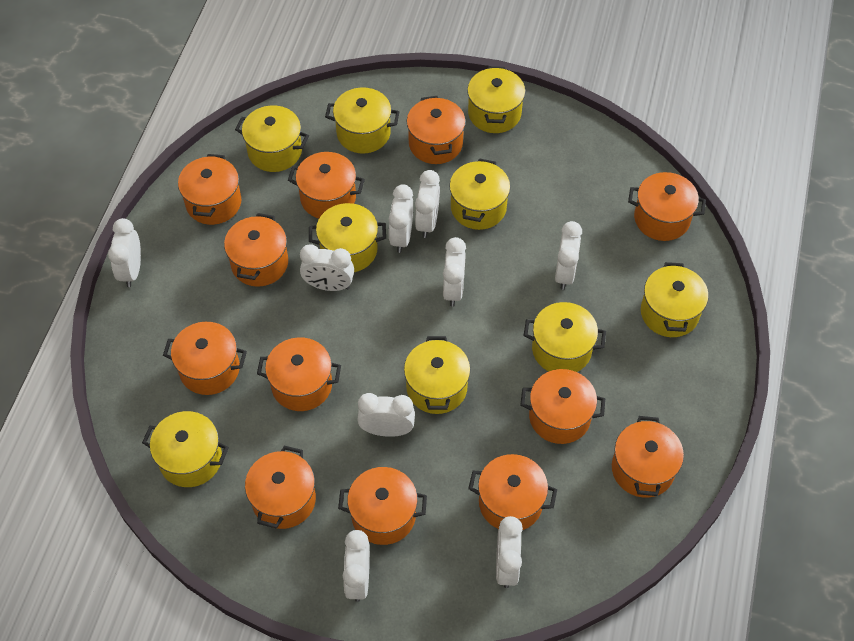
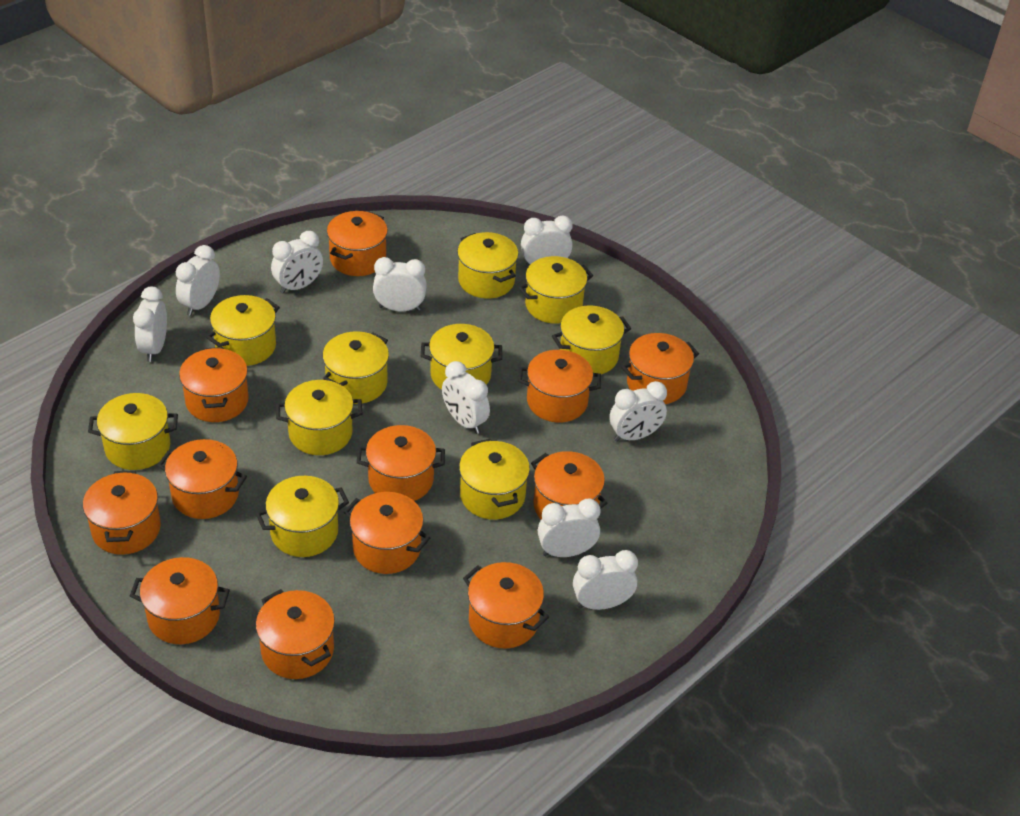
yellow pot: 9 -> 10

